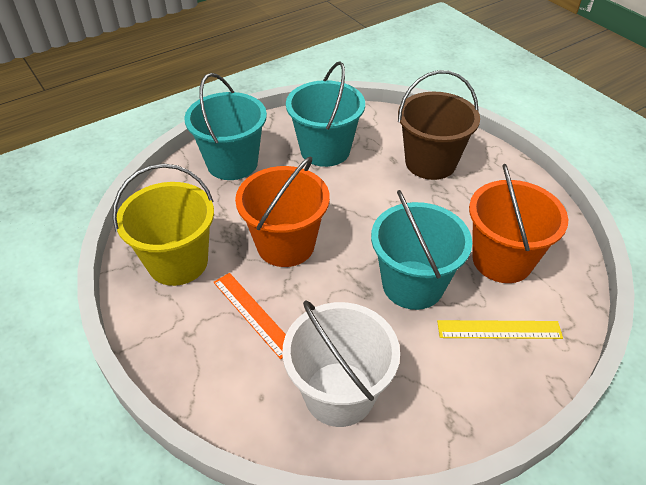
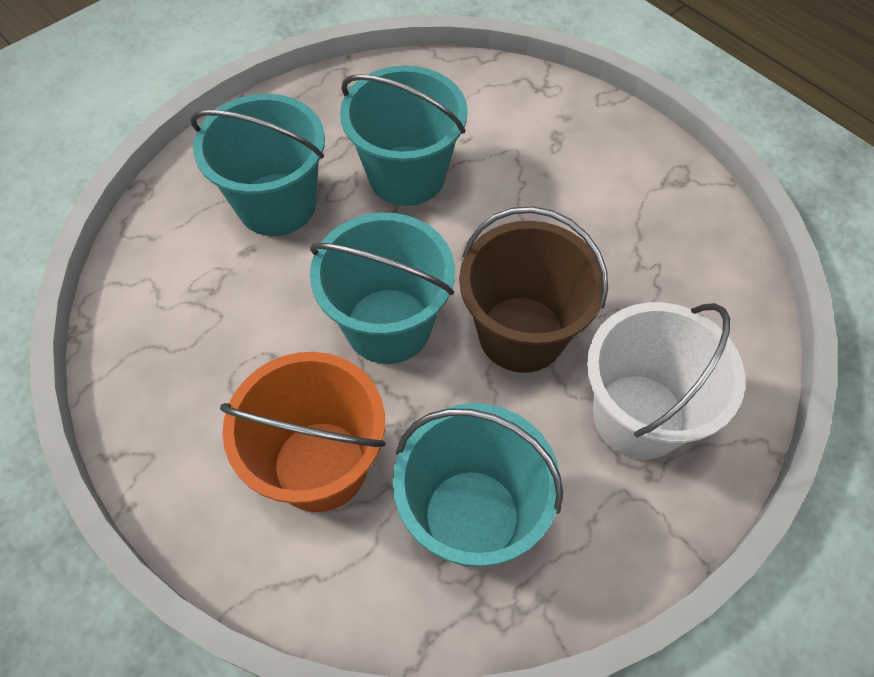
orange bucket: 2 -> 1
orange ruler: 1 -> 0
turquoise bucket: 3 -> 4
yellow bucket: 1 -> 0
yellow ruler: 1 -> 0

